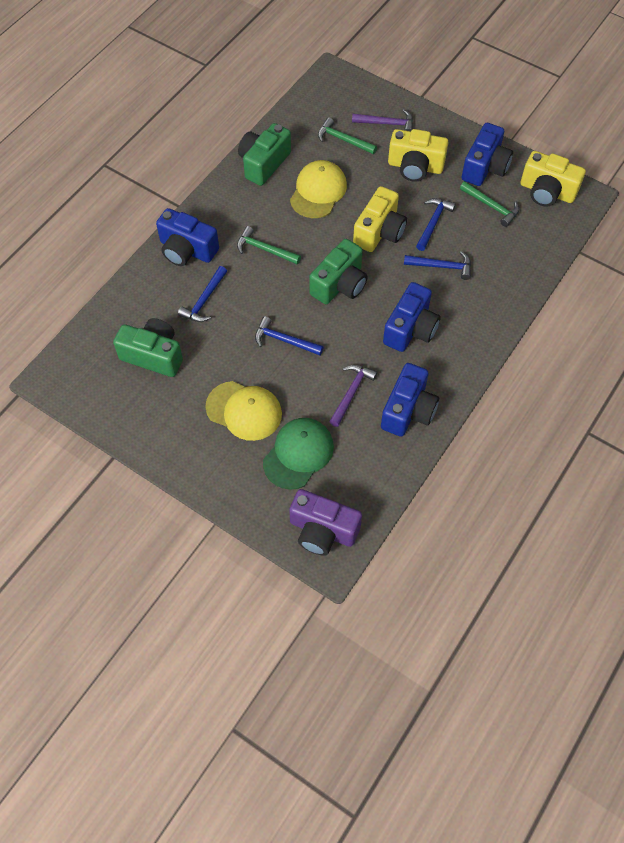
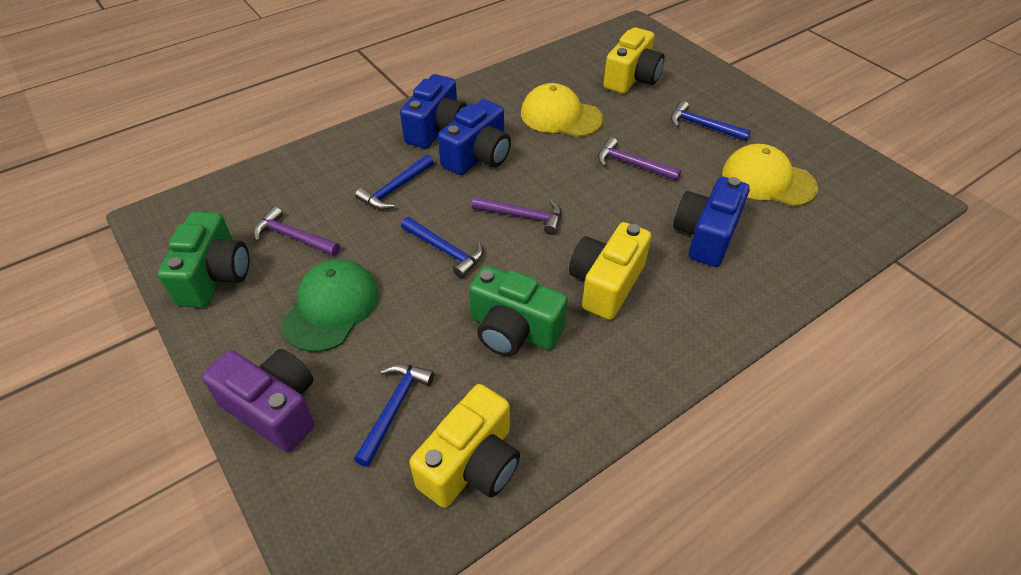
blue camera: 4 -> 3
green camera: 3 -> 2
green hammer: 3 -> 0
purple hammer: 2 -> 3

